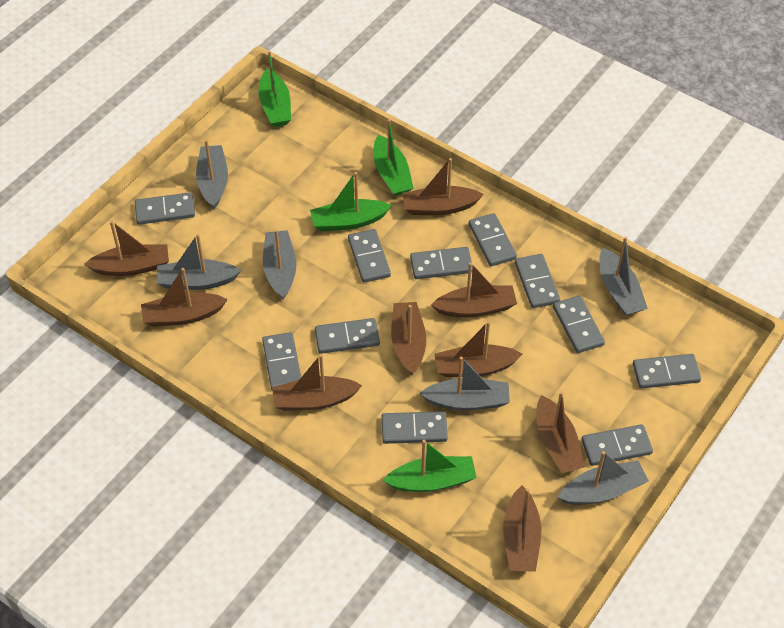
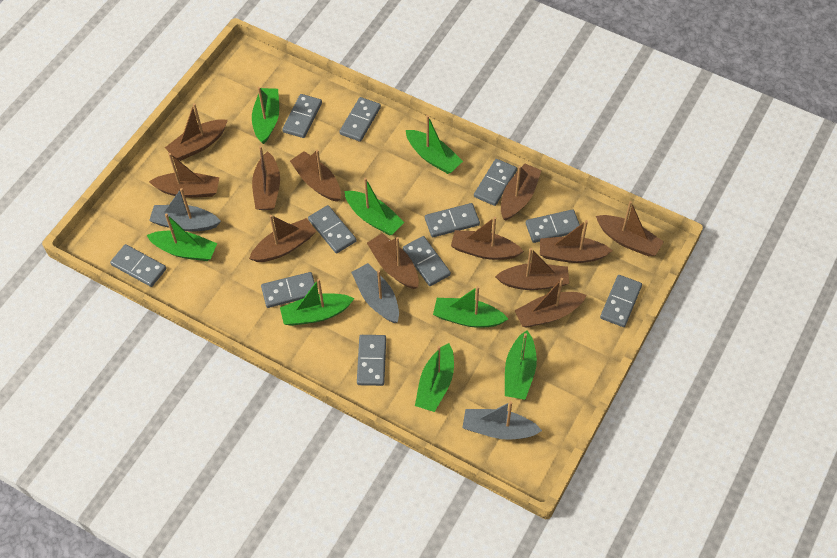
brown boat: 9 -> 12
green boat: 4 -> 8
grey boat: 6 -> 3

